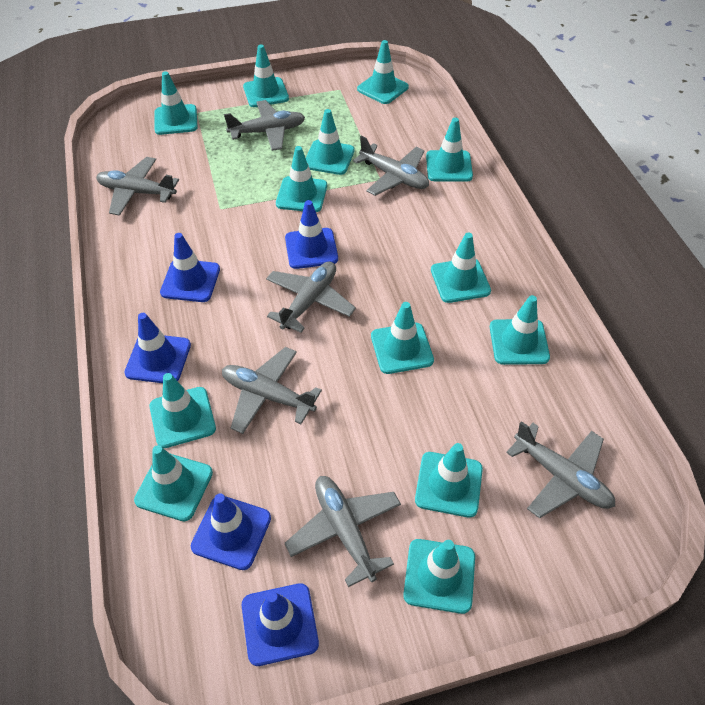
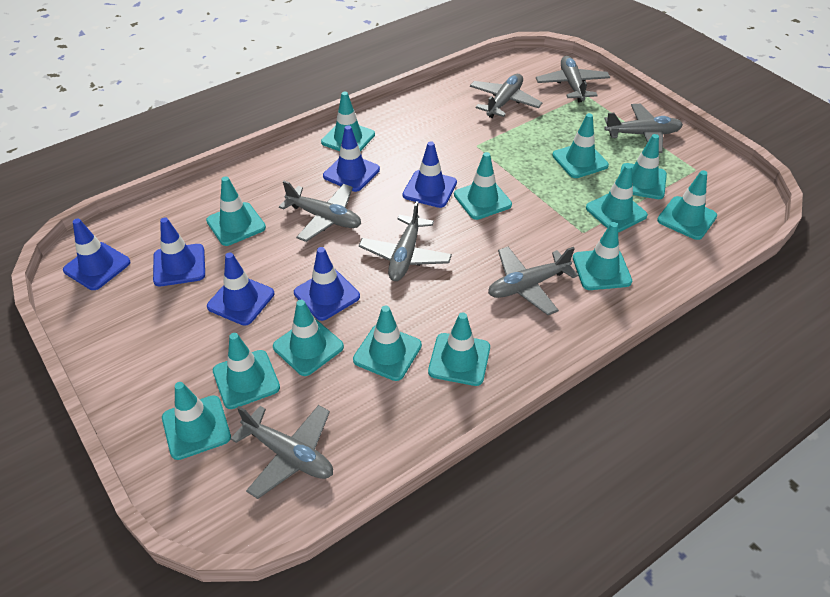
blue traffic cone: 5 -> 6

